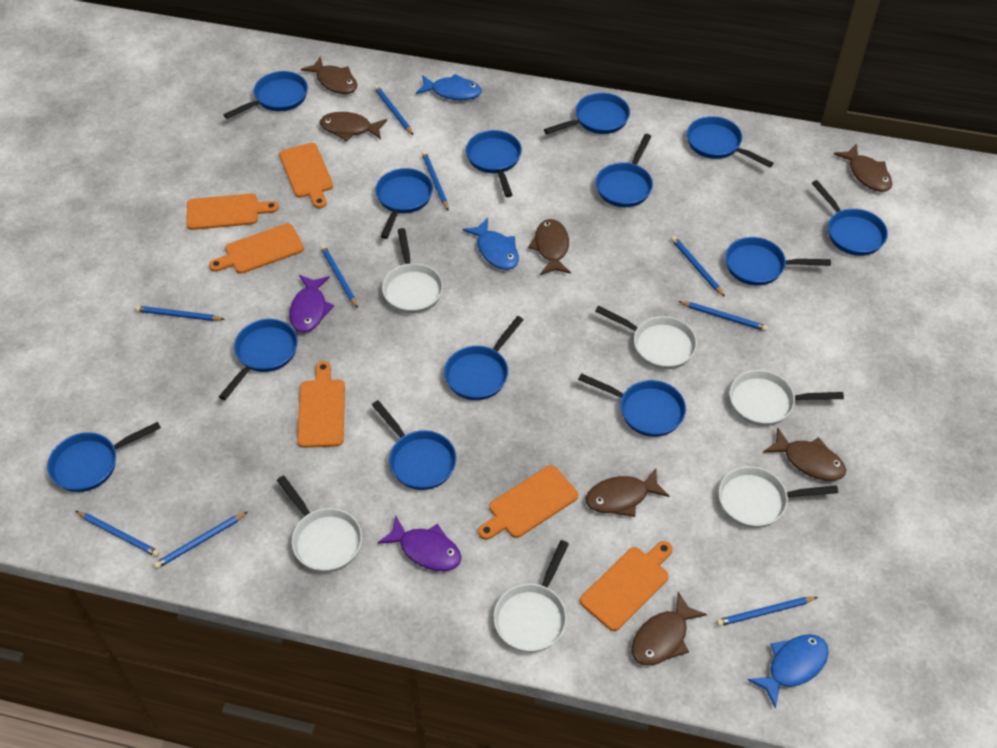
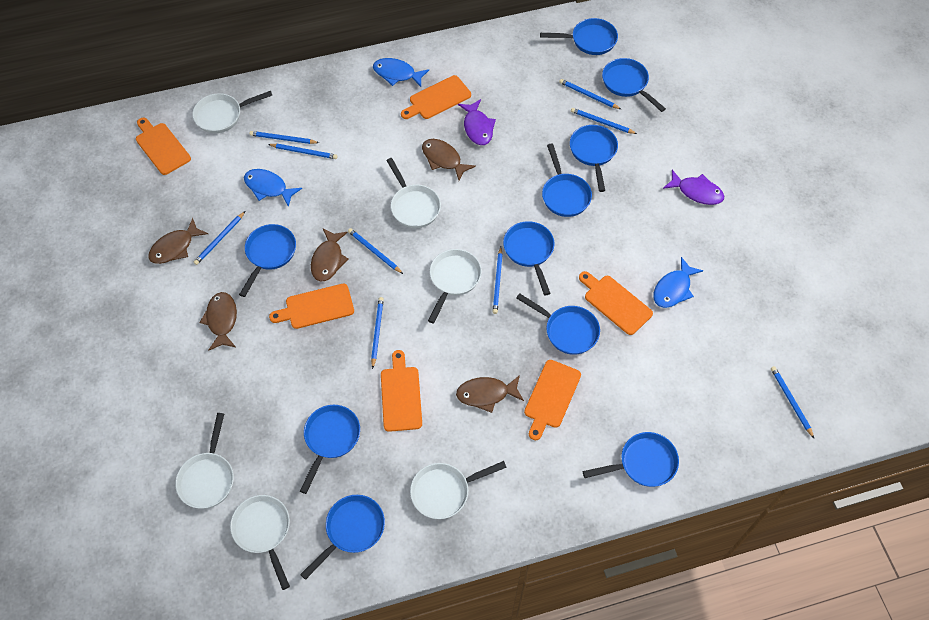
blue pan: 13 -> 10
brown fish: 7 -> 5

